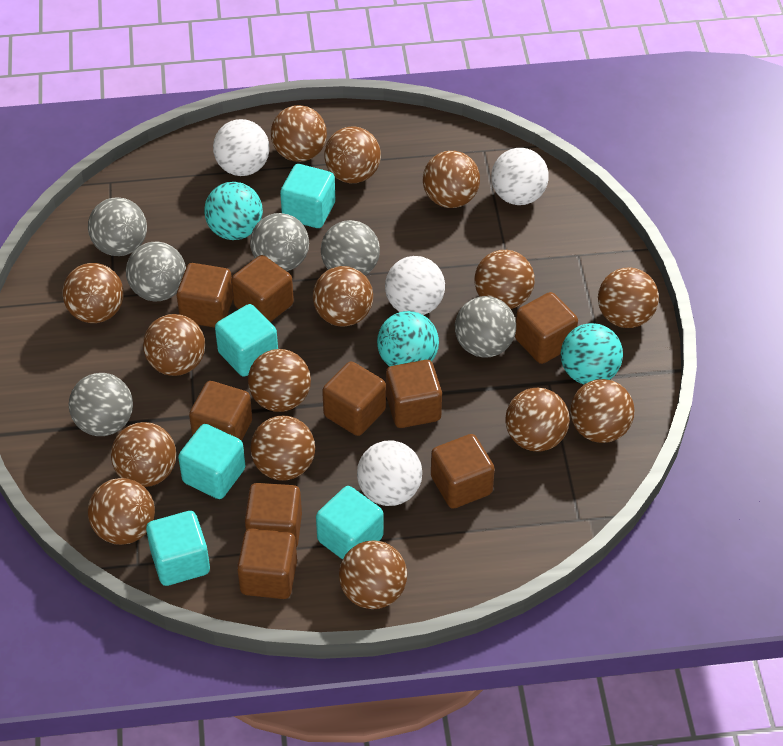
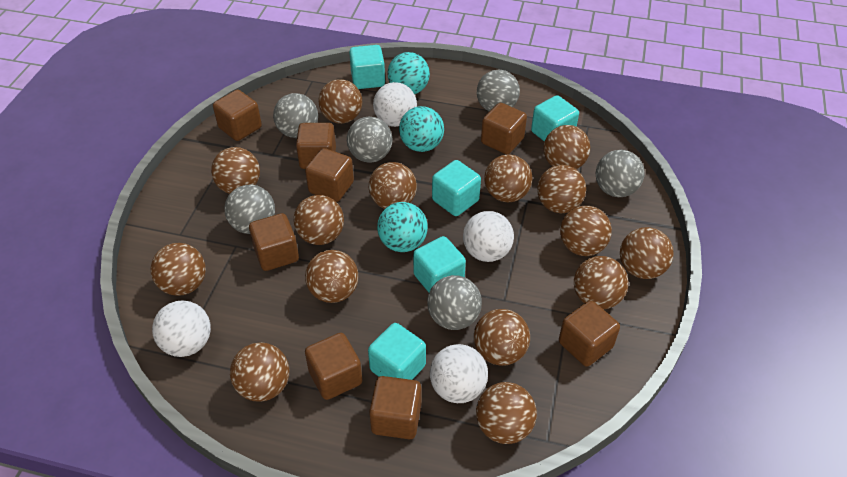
brown cube: 9 -> 8

